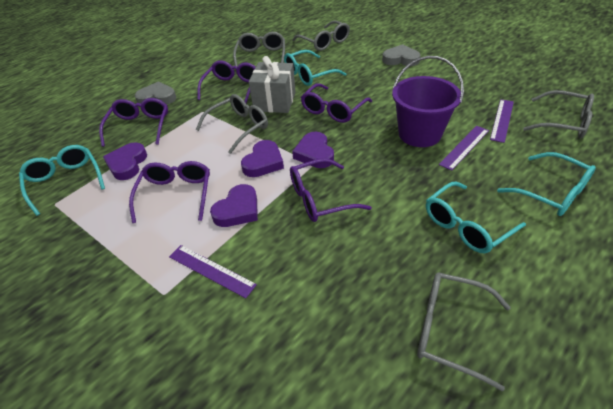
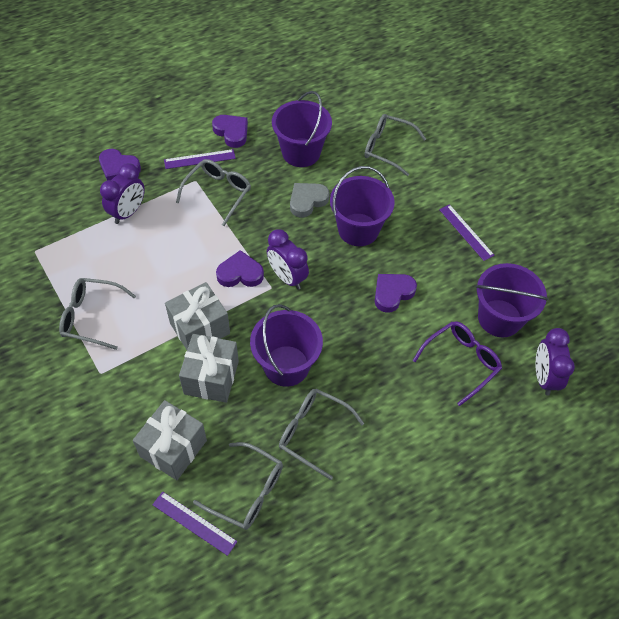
grey gift: 1 -> 3
grey heart: 2 -> 1
purple bucket: 1 -> 4
purple clock: 0 -> 3
purple glasses: 5 -> 1
turquoise glasses: 4 -> 0

